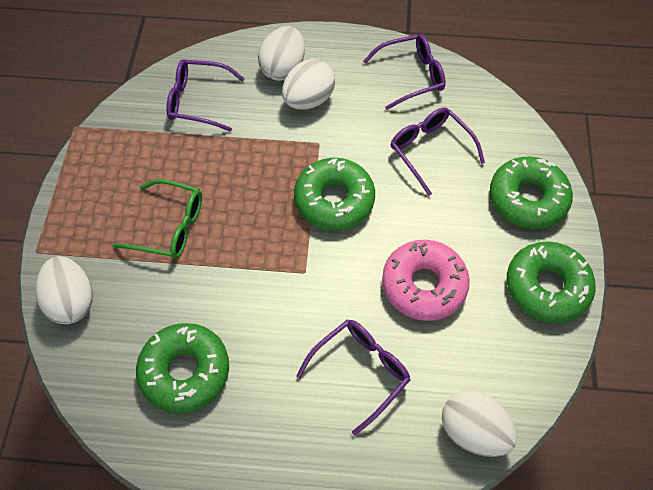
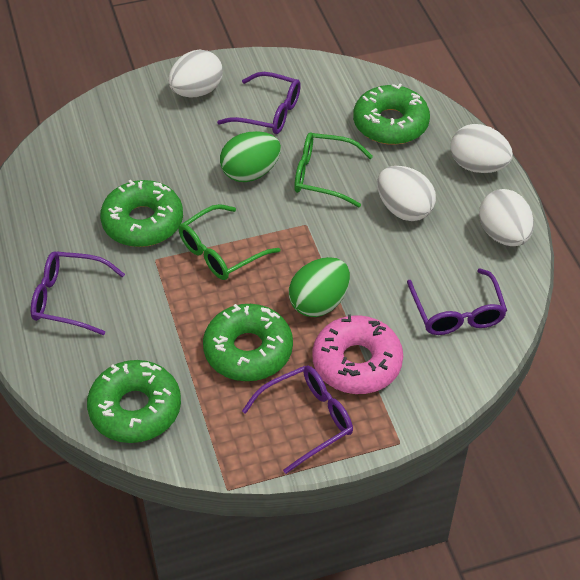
green egg: 0 -> 2
green glasses: 1 -> 2

